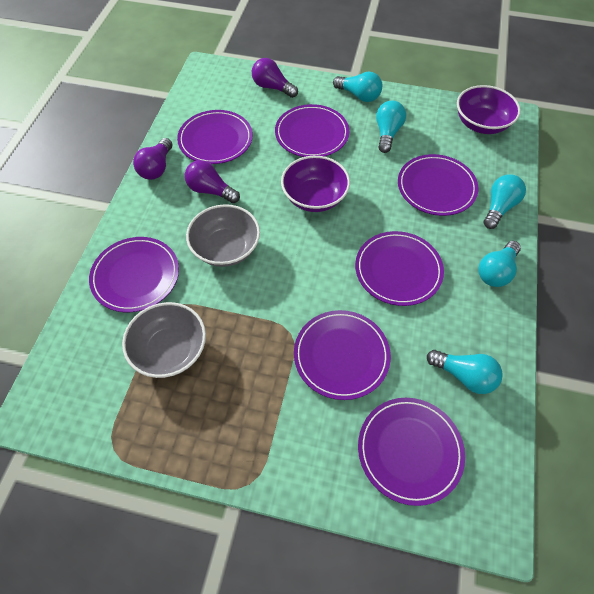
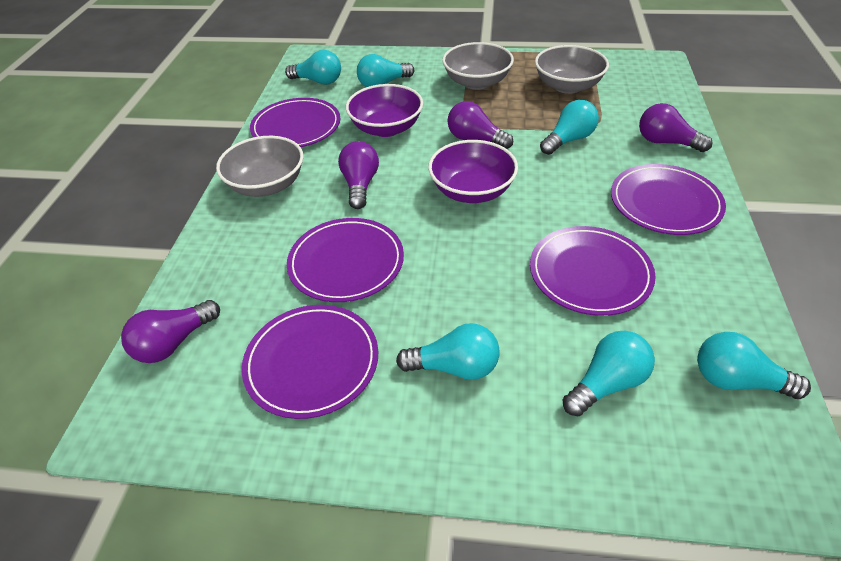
grey bowl: 2 -> 3
purple light bulb: 3 -> 4
purple plate: 7 -> 5
turquoise light bulb: 5 -> 6

